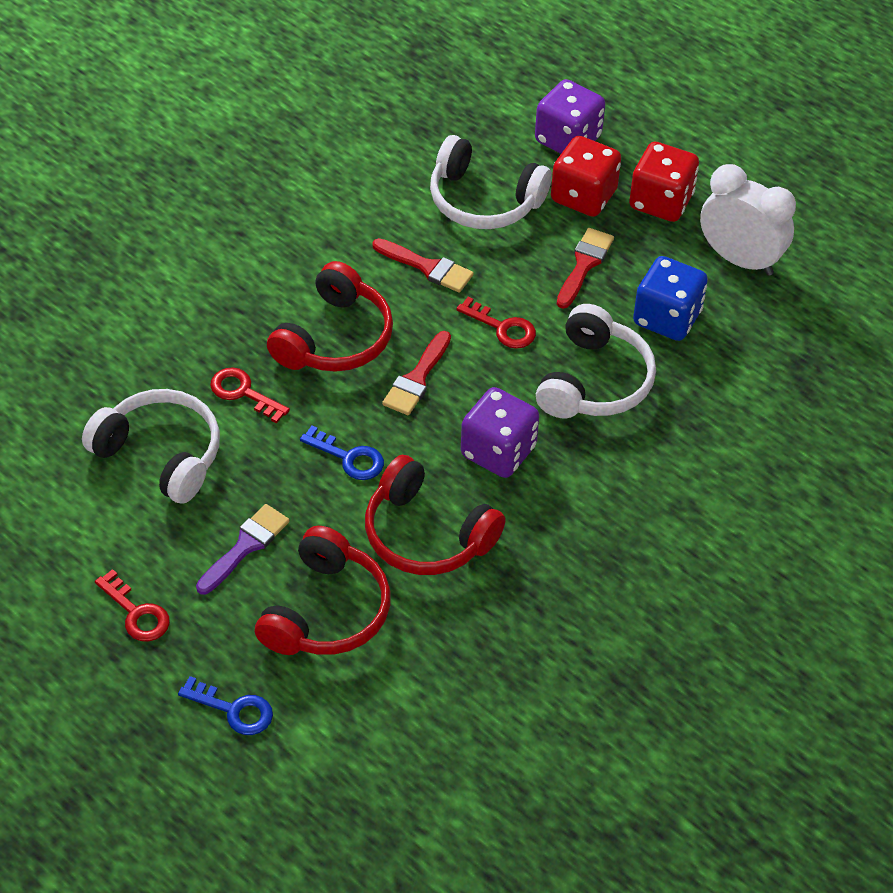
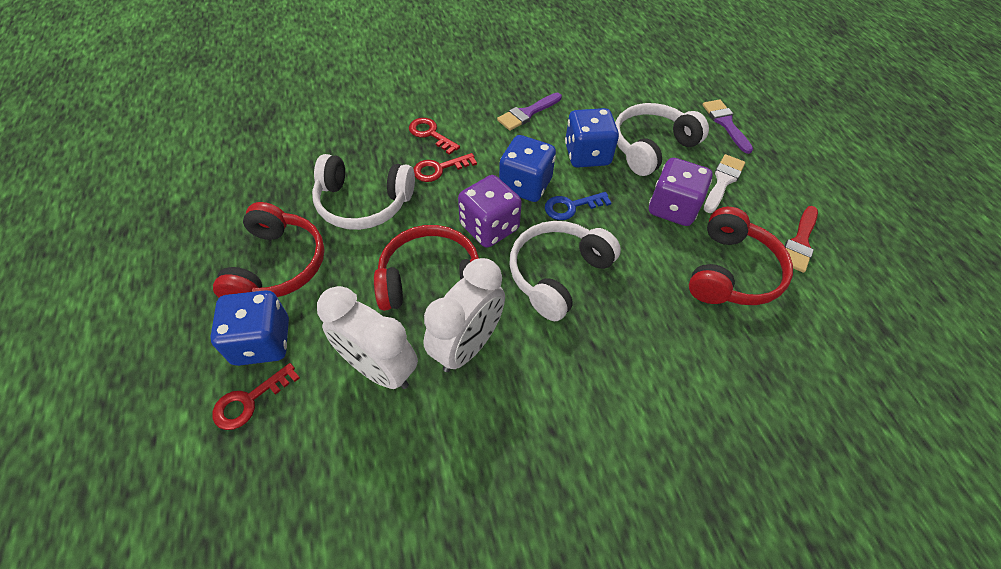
blue dice: 1 -> 3
blue key: 2 -> 1
purple brush: 1 -> 2
red brush: 3 -> 1
red dice: 2 -> 0
white brush: 0 -> 1
white clock: 1 -> 2

